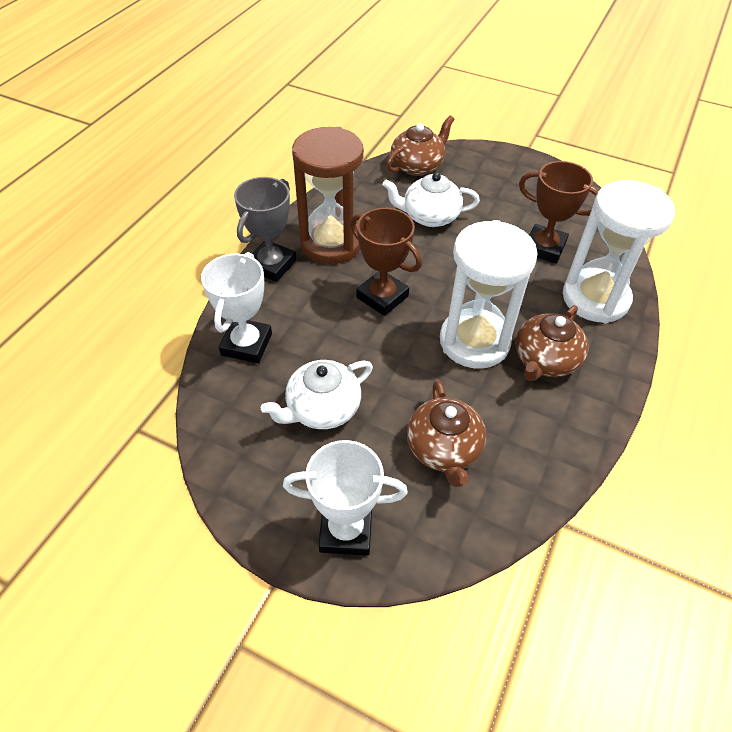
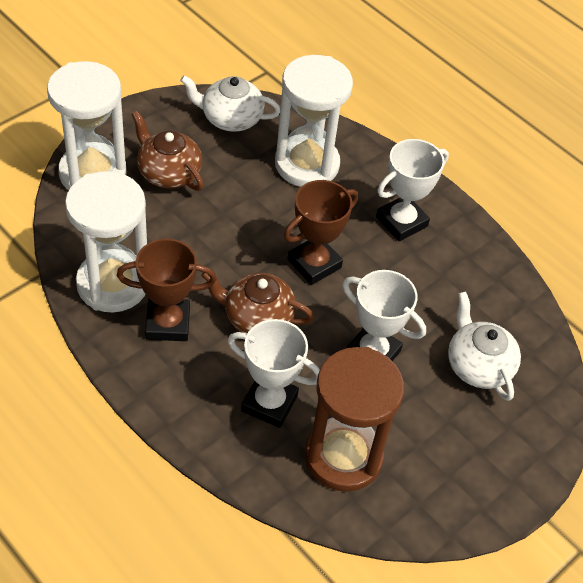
brown teapot: 3 -> 2
grey trophy: 1 -> 0
white hourglass: 2 -> 3
white trophy: 2 -> 3

